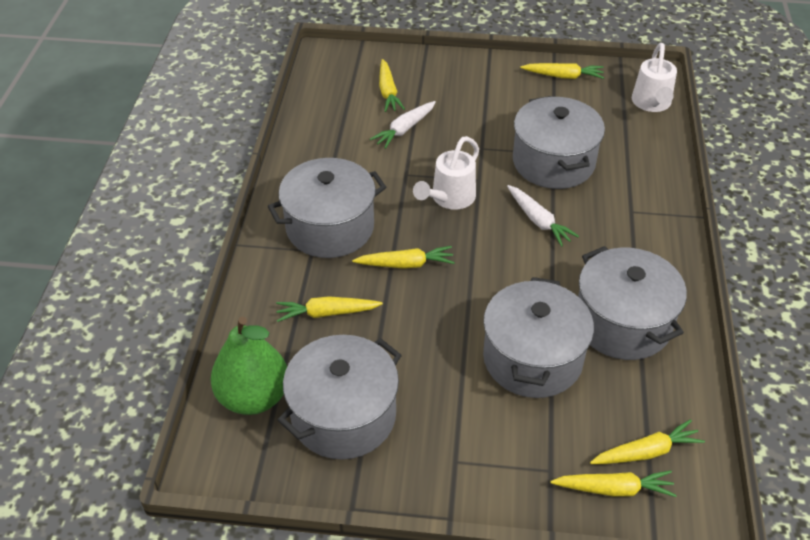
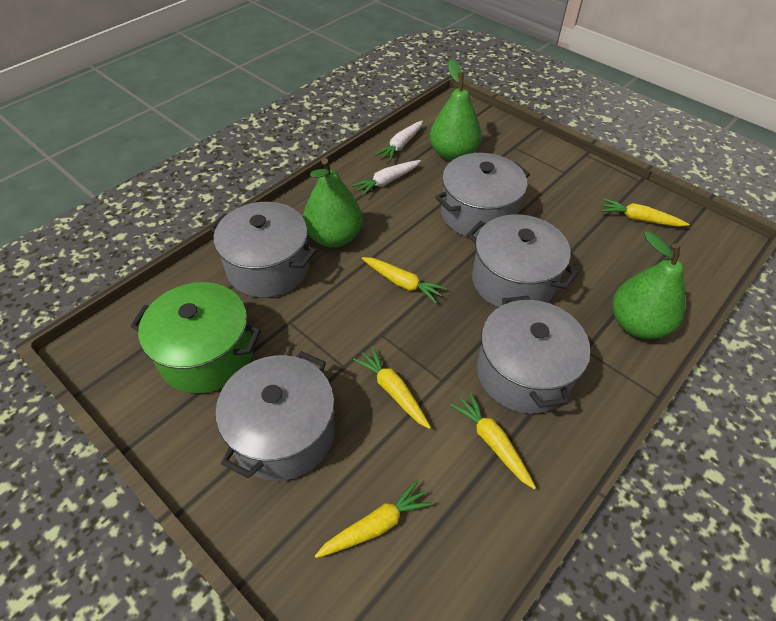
green pear: 1 -> 3
green pot: 0 -> 1
white watering can: 2 -> 0
yellow carrot: 6 -> 5

